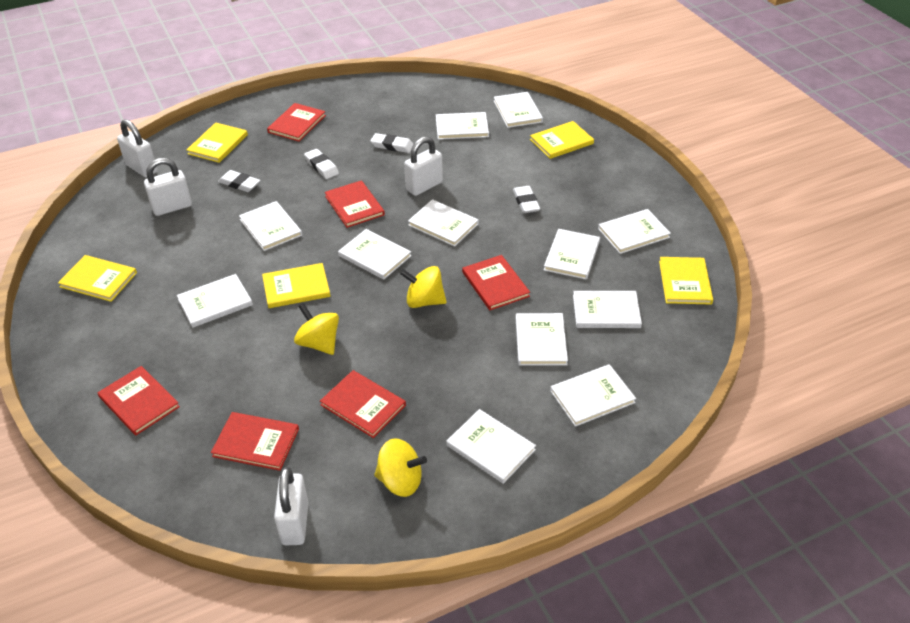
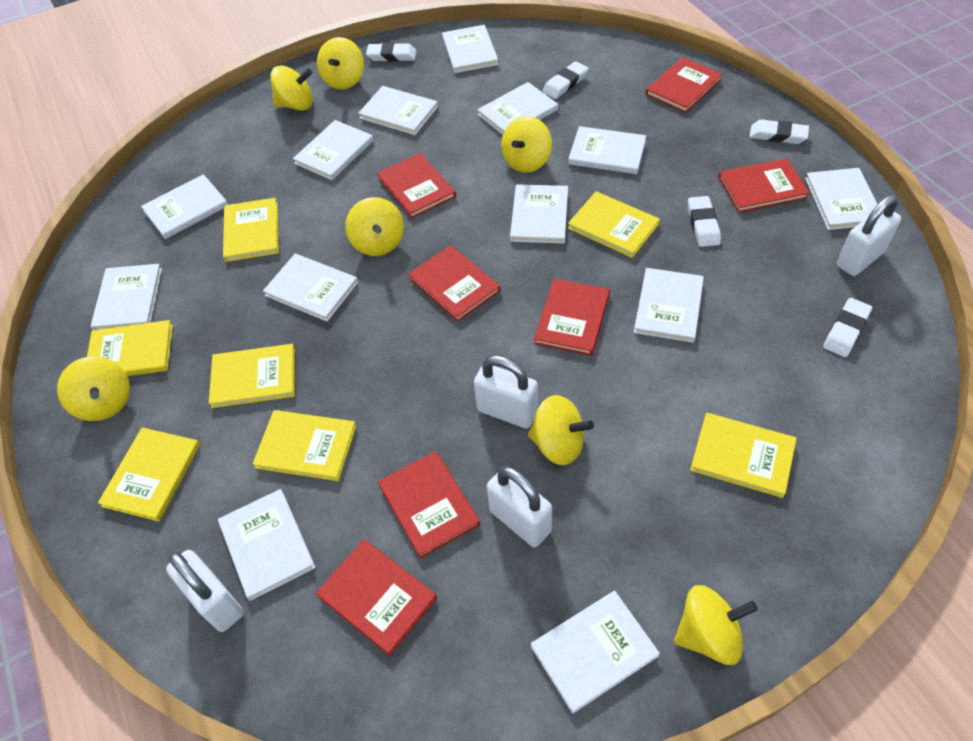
red book: 6 -> 7
white book: 12 -> 13
white eraser: 4 -> 5
yellow book: 5 -> 7
yellow spinning top: 3 -> 7

